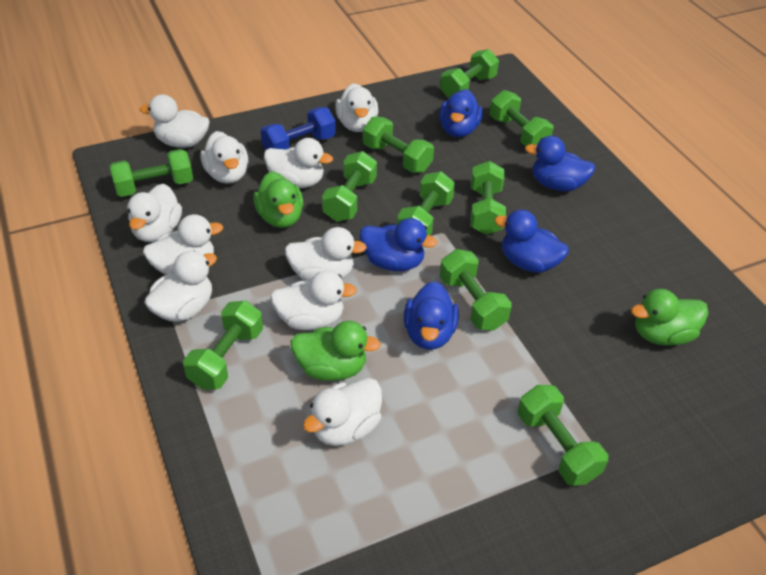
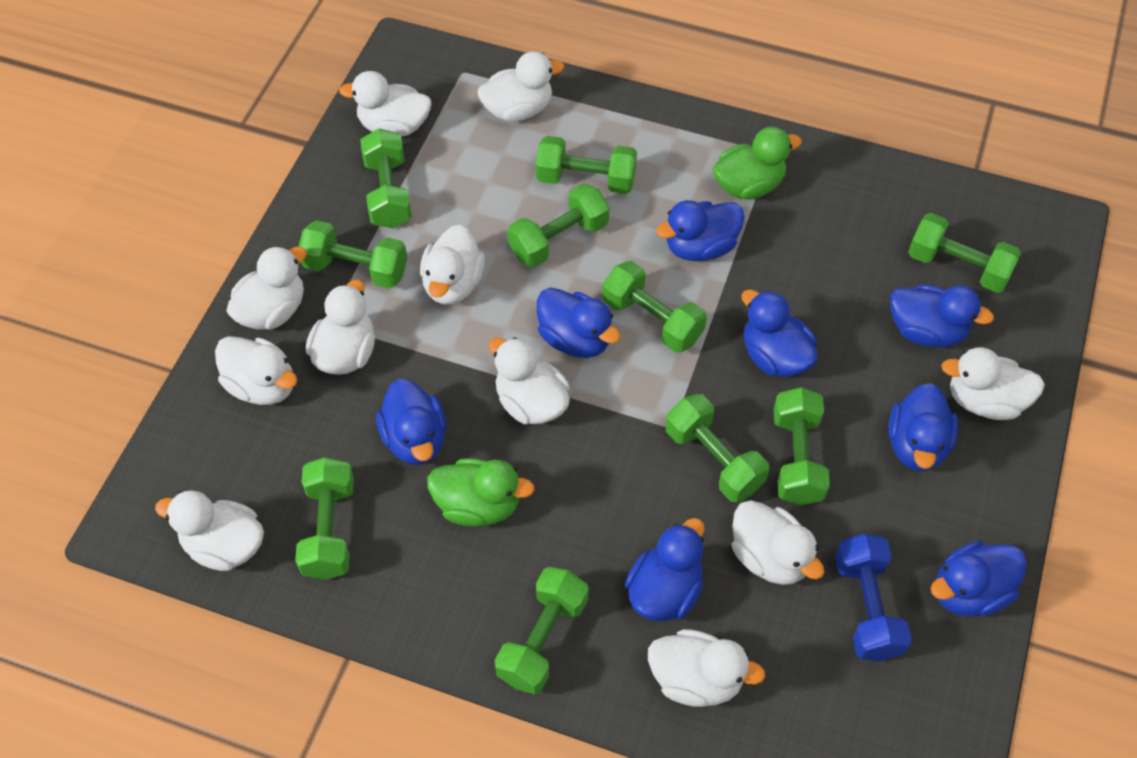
blue duck: 5 -> 8
green duck: 3 -> 2
white duck: 10 -> 11

